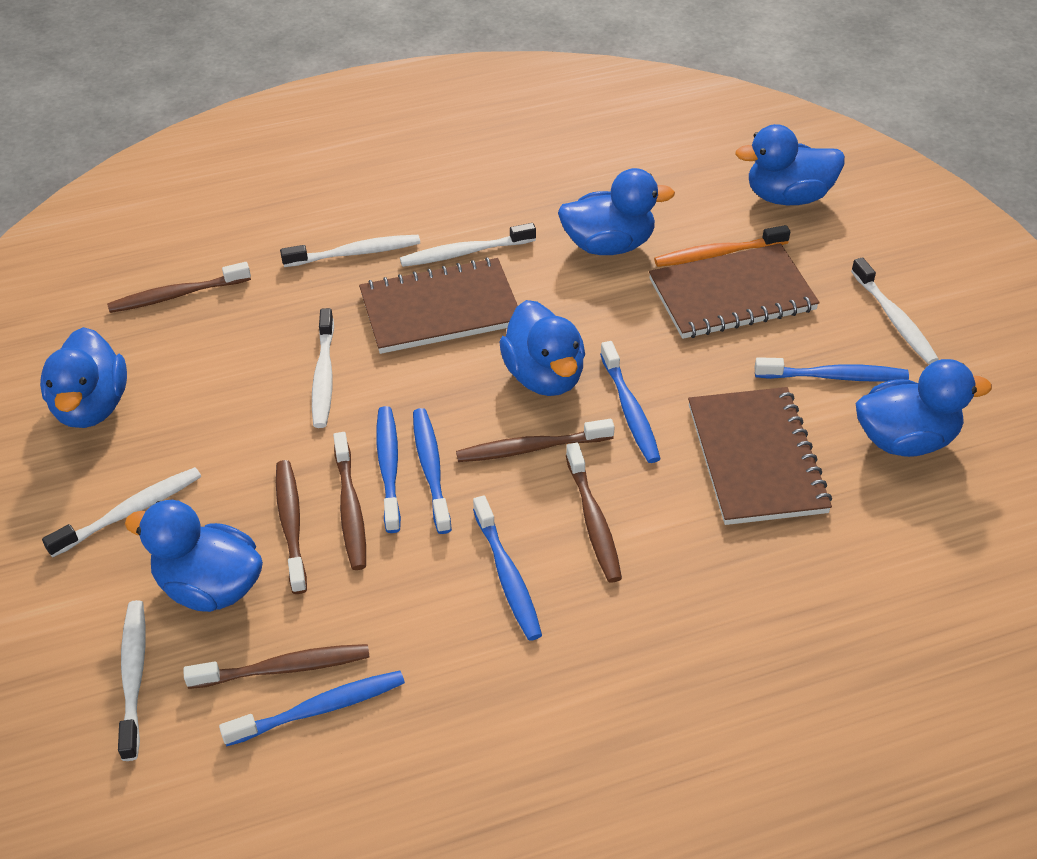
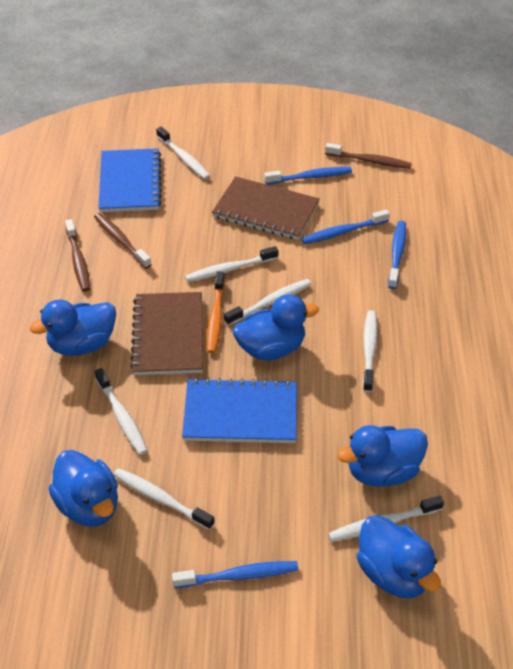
blue duck: 6 -> 5
blue notebook: 0 -> 2
blue toothbrush: 6 -> 4
brown notebook: 3 -> 2
brown toothbrush: 6 -> 3
white toothbrush: 6 -> 7

